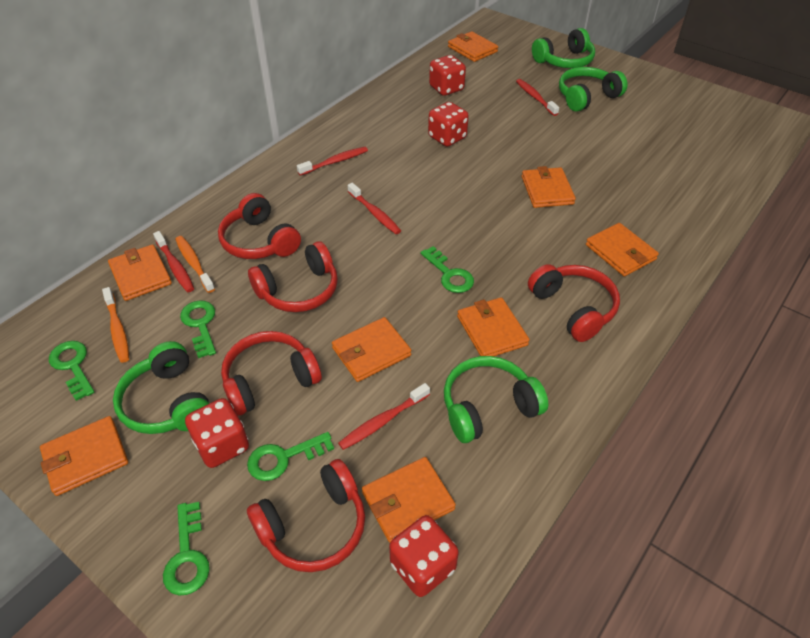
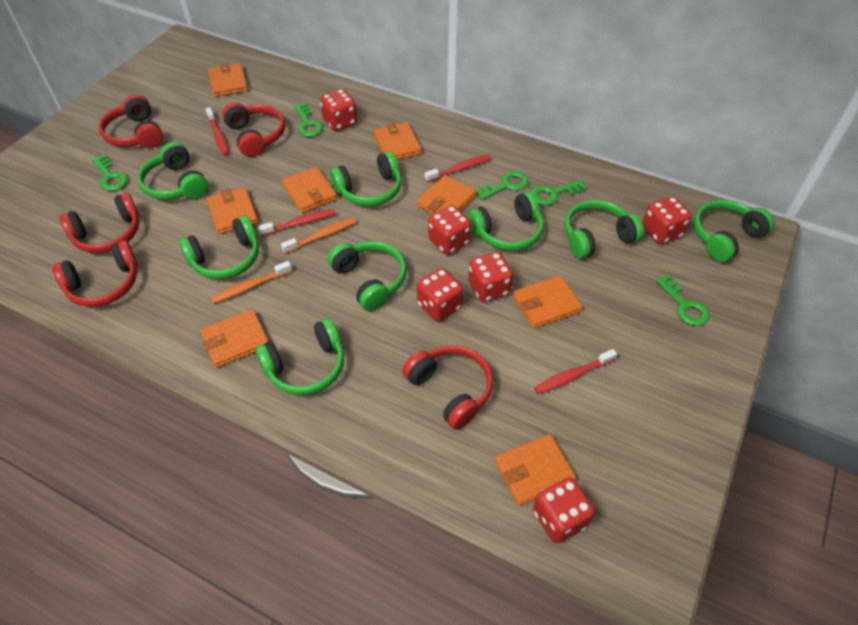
green headphones: 4 -> 8
red dice: 4 -> 6
red toothbrush: 5 -> 4

